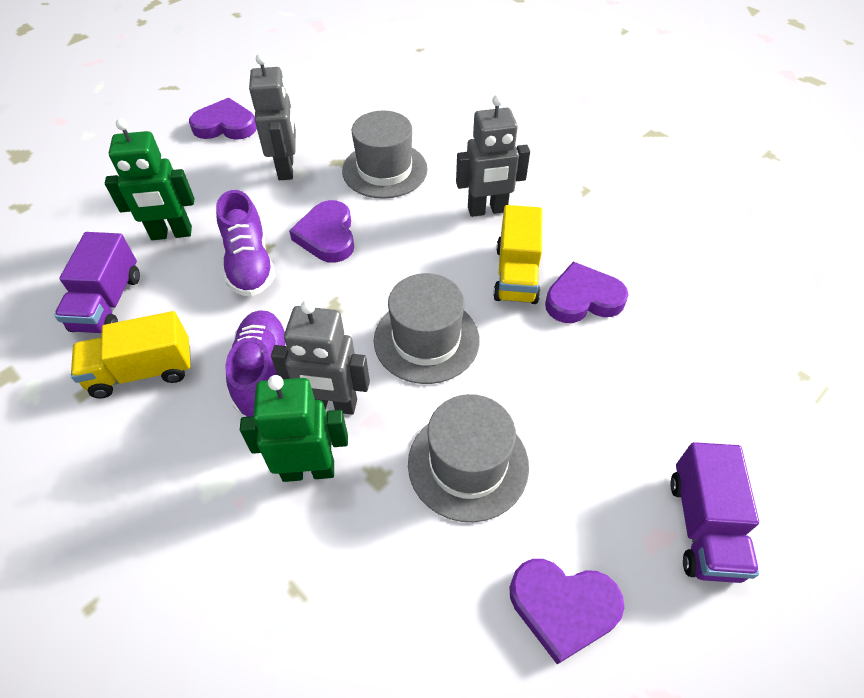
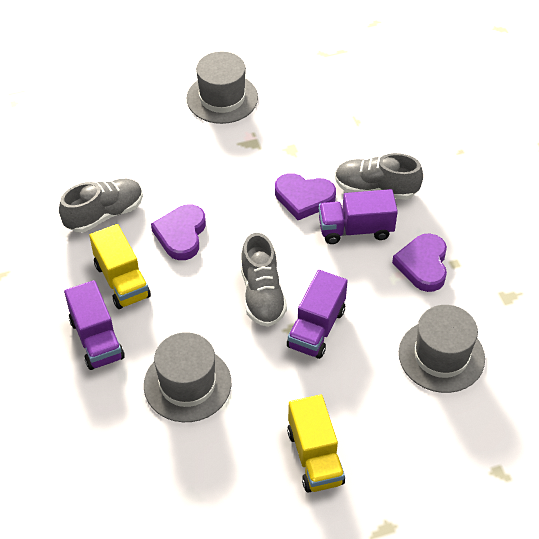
green robot: 2 -> 0
grey robot: 3 -> 0
grey shoe: 0 -> 3
purple heart: 4 -> 3
purple shoe: 2 -> 0
purple truck: 2 -> 3

